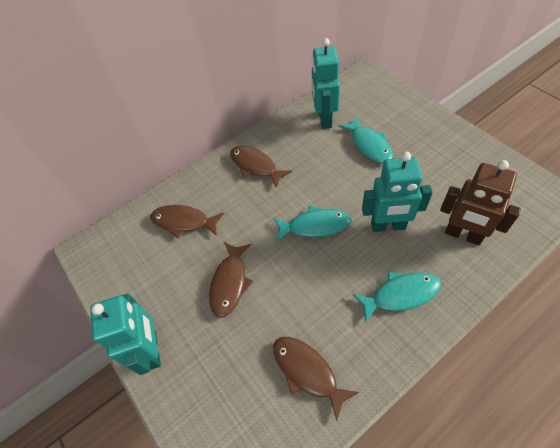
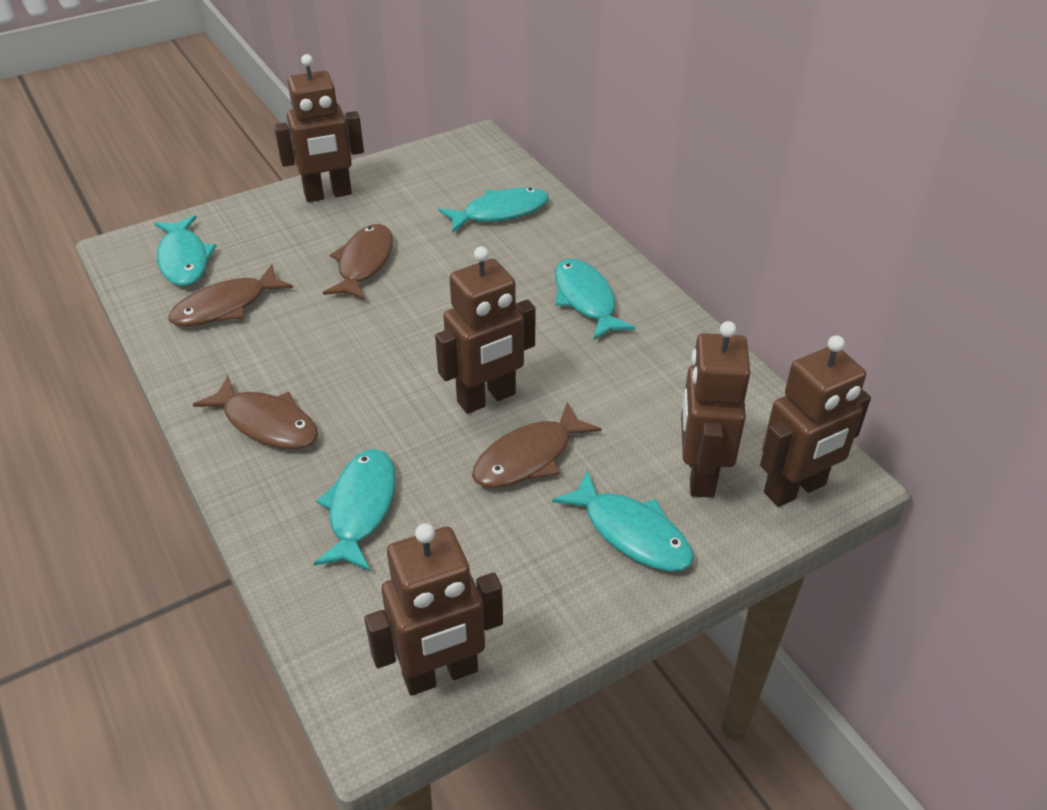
brown robot: 1 -> 5
turquoise fish: 3 -> 5
turquoise robot: 3 -> 0

